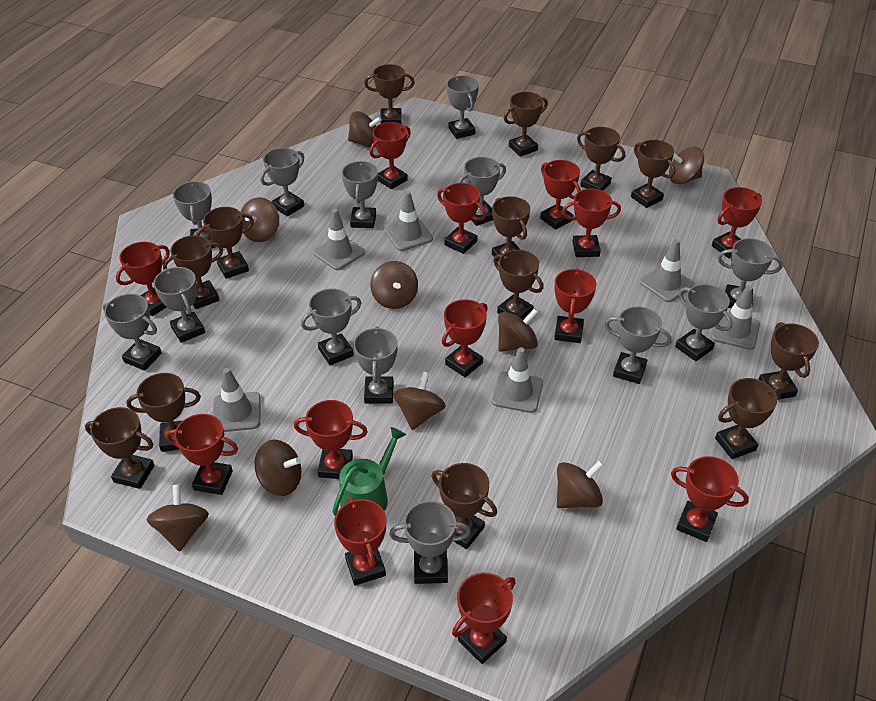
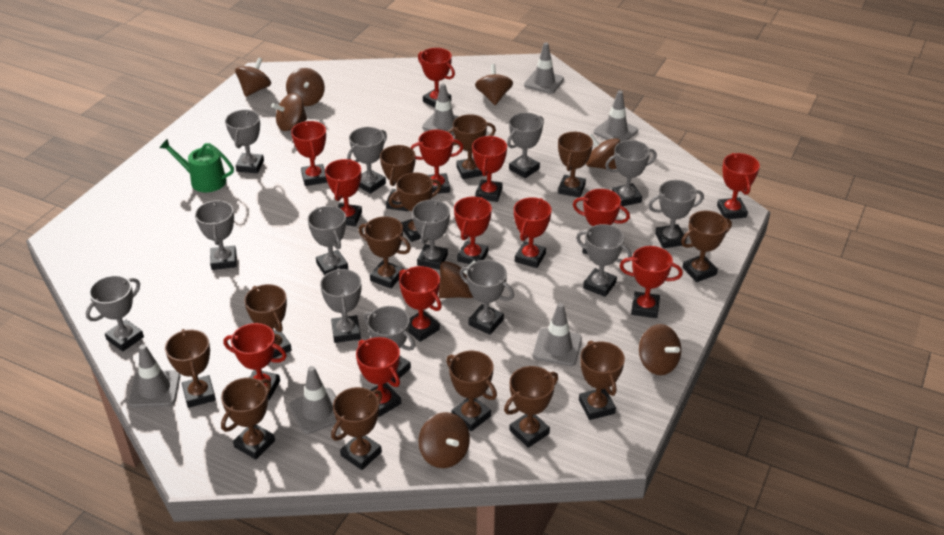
brown spinning top: 9 -> 8

